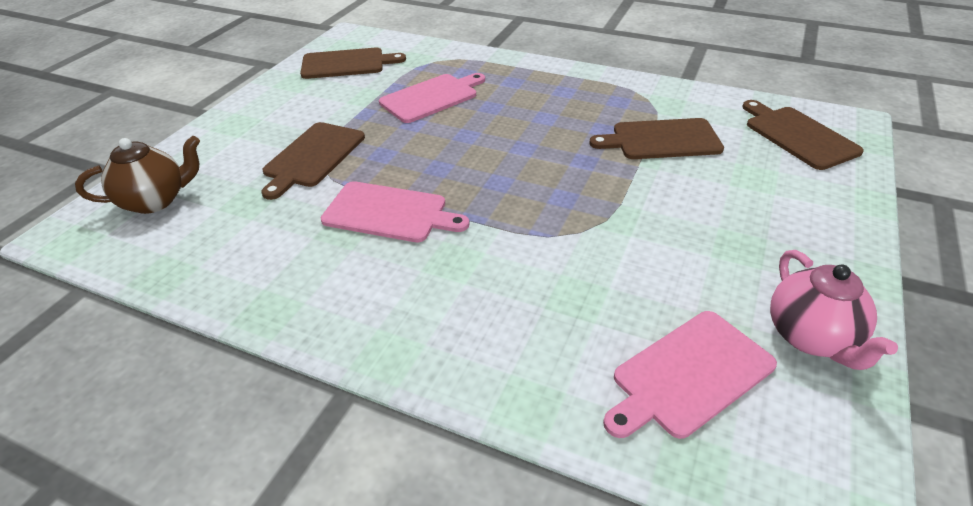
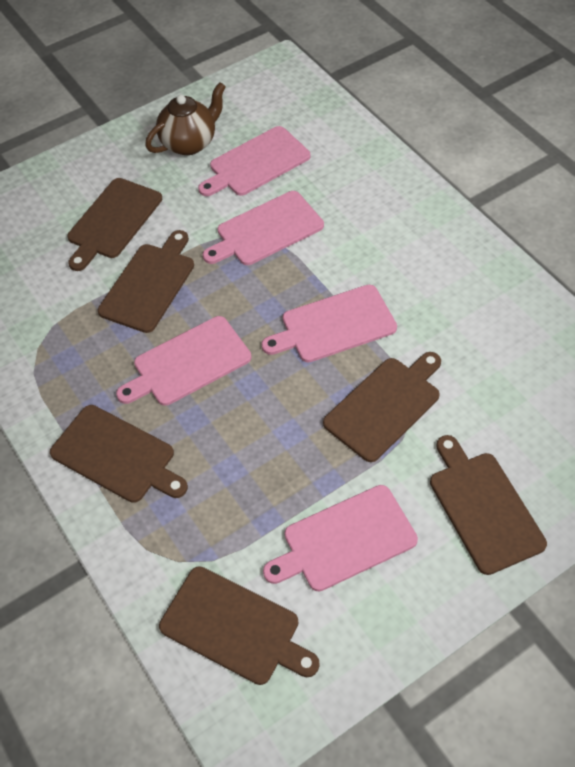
brown cutting board: 4 -> 6
pink cutting board: 3 -> 5
pink teapot: 1 -> 0

